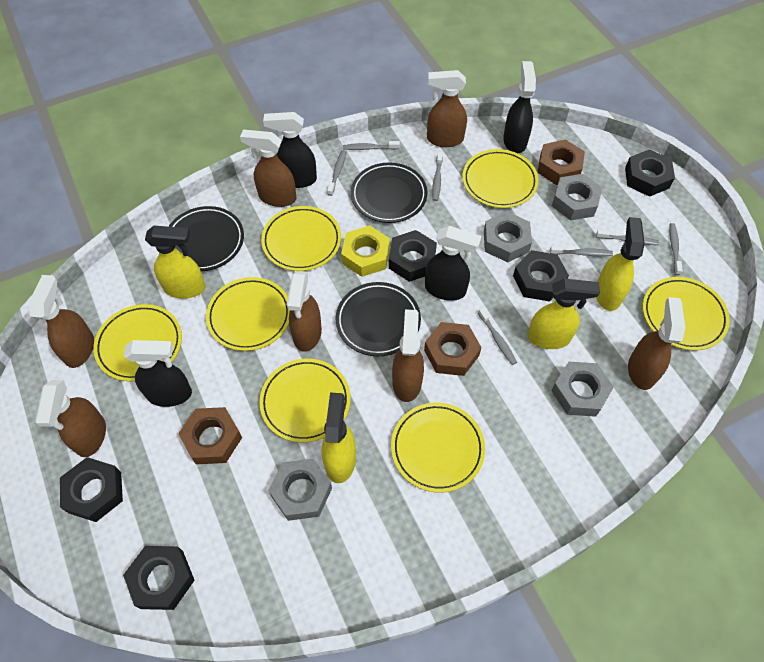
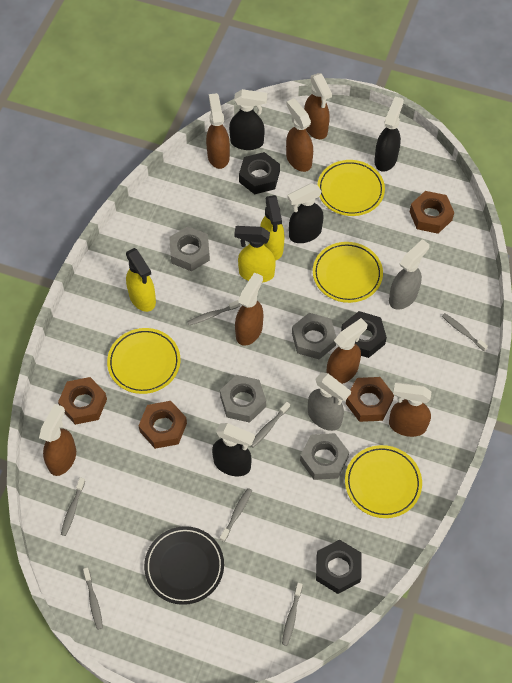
black nut: 5 -> 3
black plate: 3 -> 1
brown nut: 3 -> 4
grey spray bottle: 0 -> 2
yellow nut: 1 -> 0
yellow plate: 7 -> 4
yellow spray bottle: 4 -> 3

